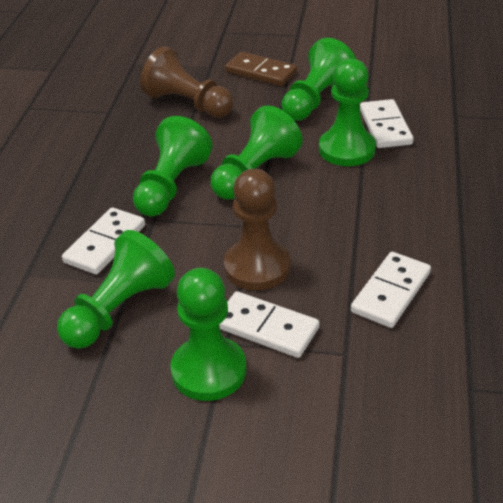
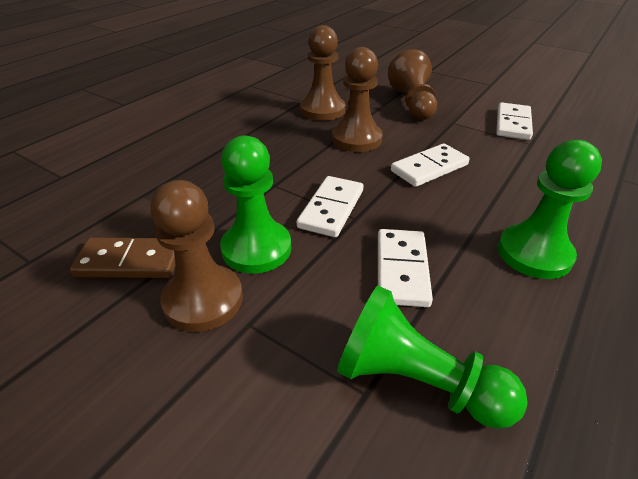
brown pawn: 2 -> 4
green pawn: 6 -> 3

